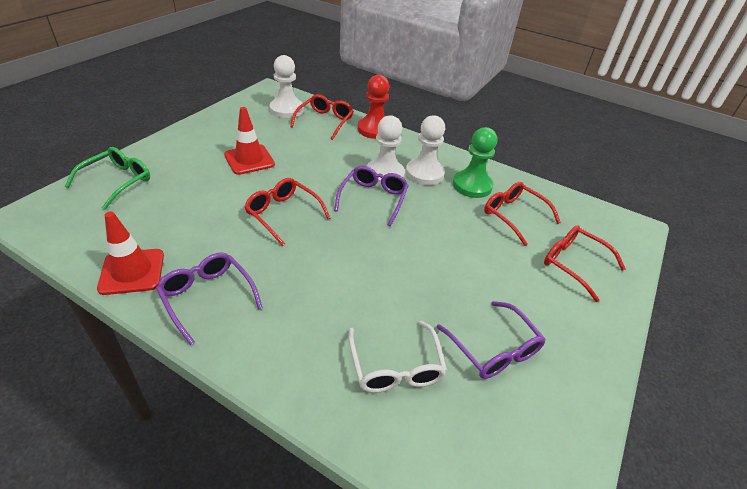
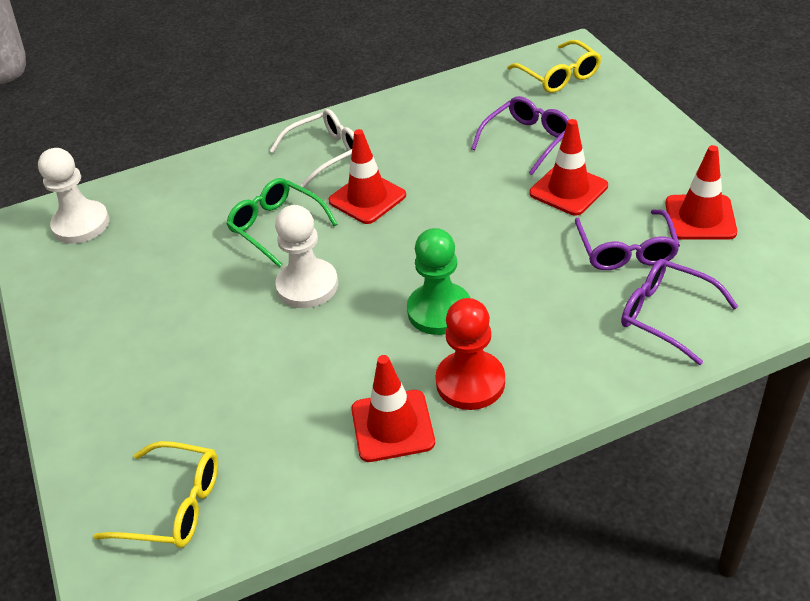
red glasses: 4 -> 0
red traffic cone: 2 -> 4
white pawn: 3 -> 2
yellow glasses: 0 -> 2

